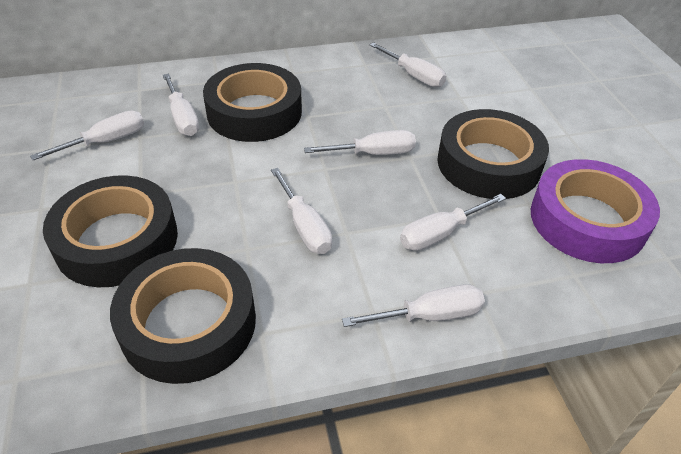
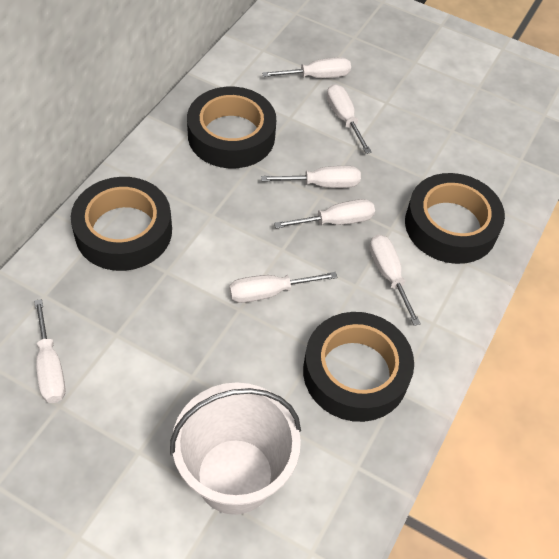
purple tape: 1 -> 0
white bucket: 0 -> 1

